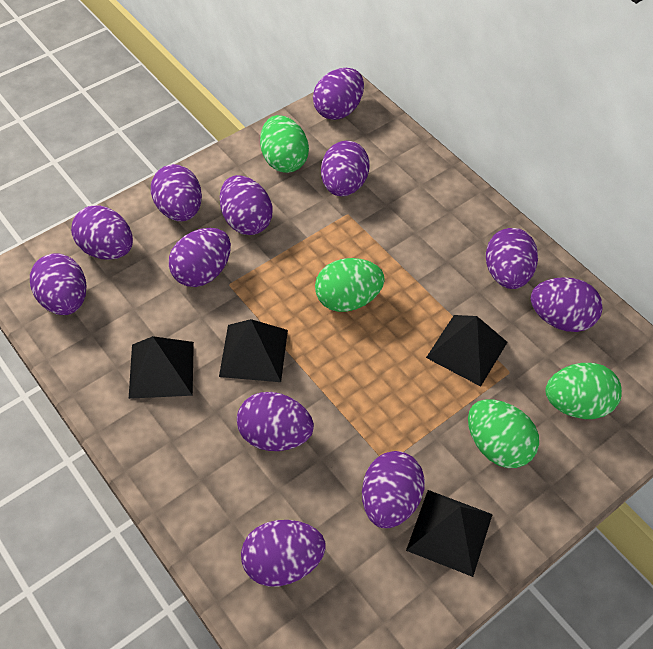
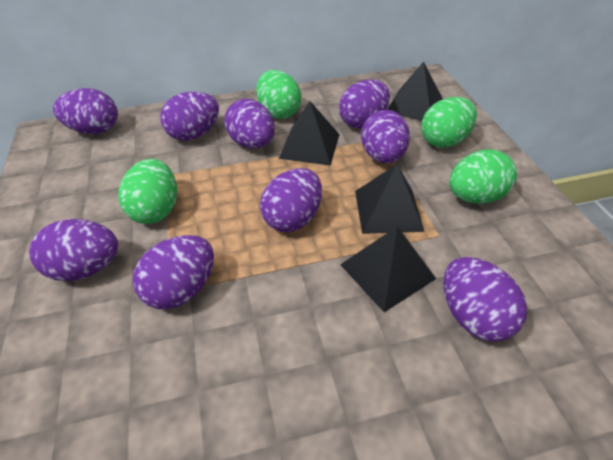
purple egg: 12 -> 9

